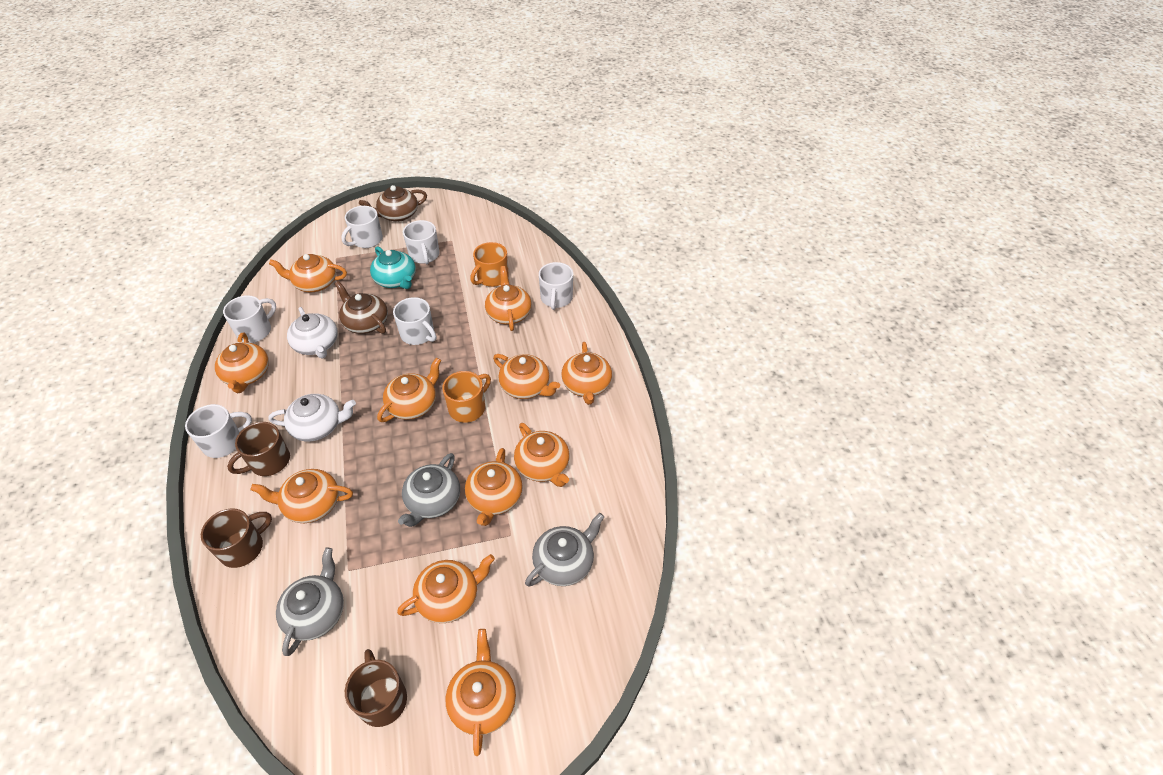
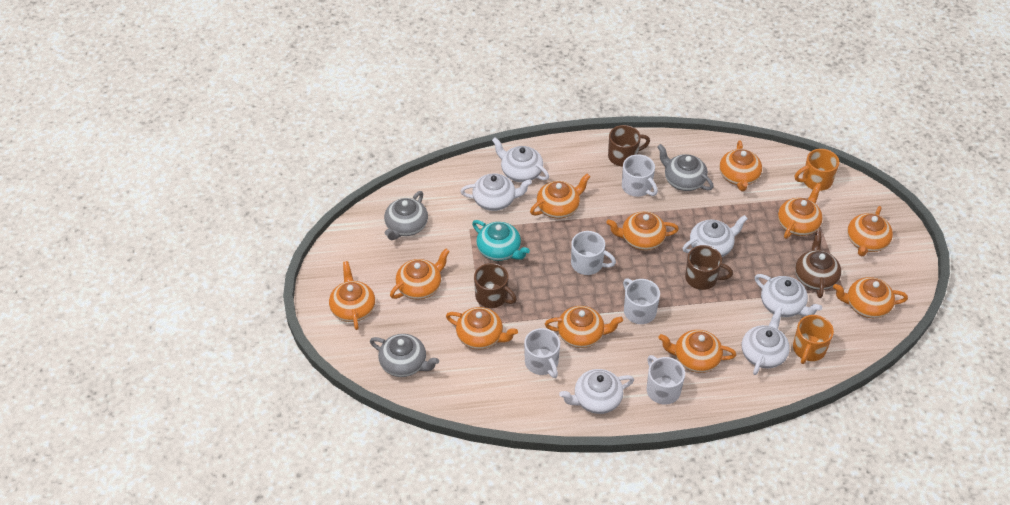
brown teapot: 2 -> 1
white mug: 6 -> 5
white teapot: 2 -> 6

